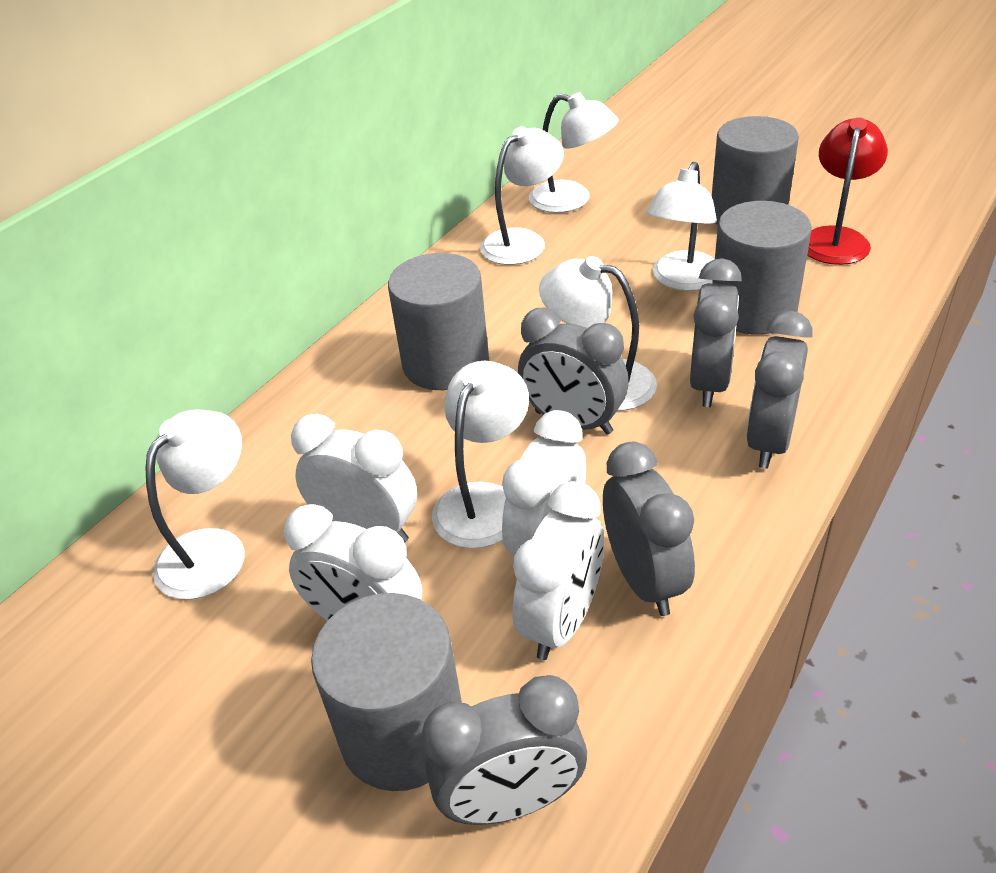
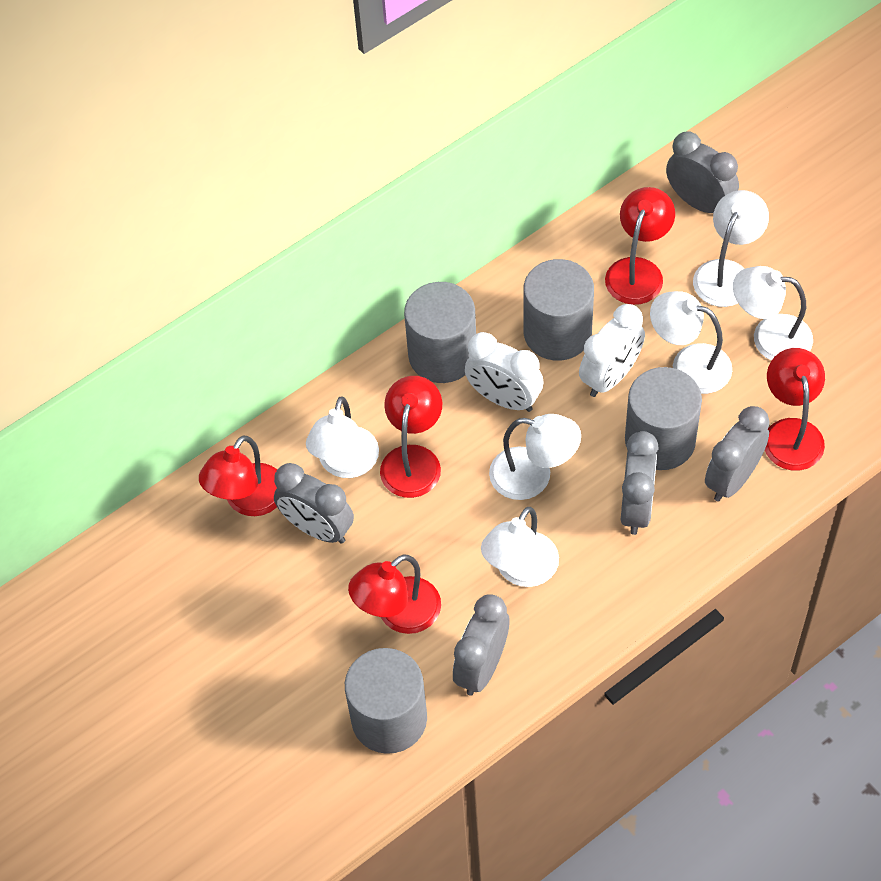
red lamp: 1 -> 5
white clock: 4 -> 2

